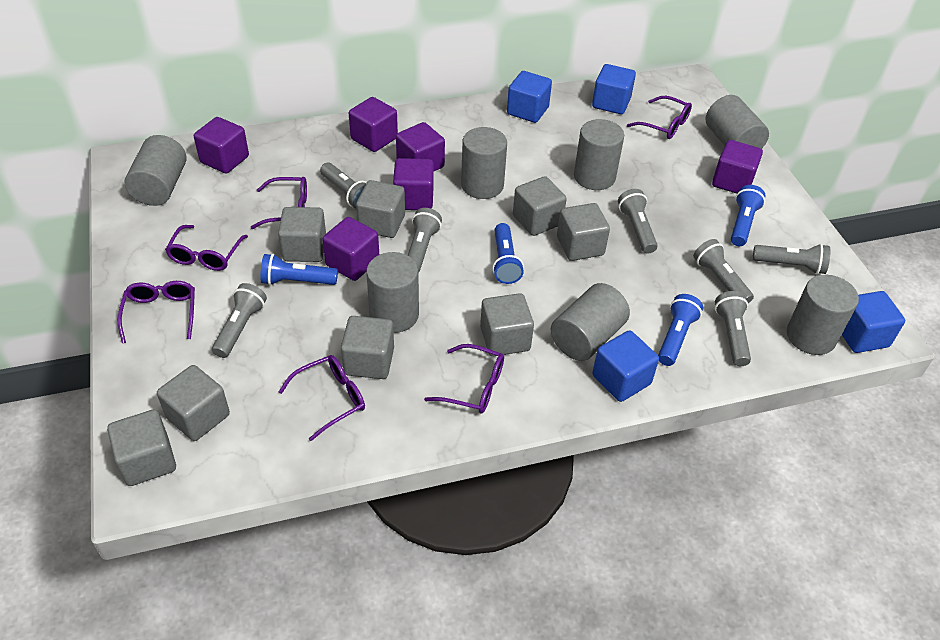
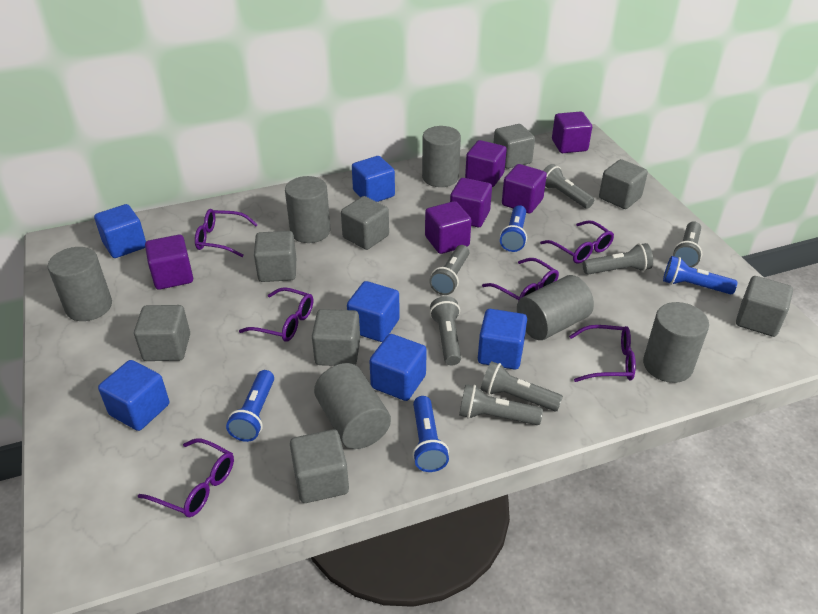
blue cube: 4 -> 6
grey cylinder: 7 -> 6

